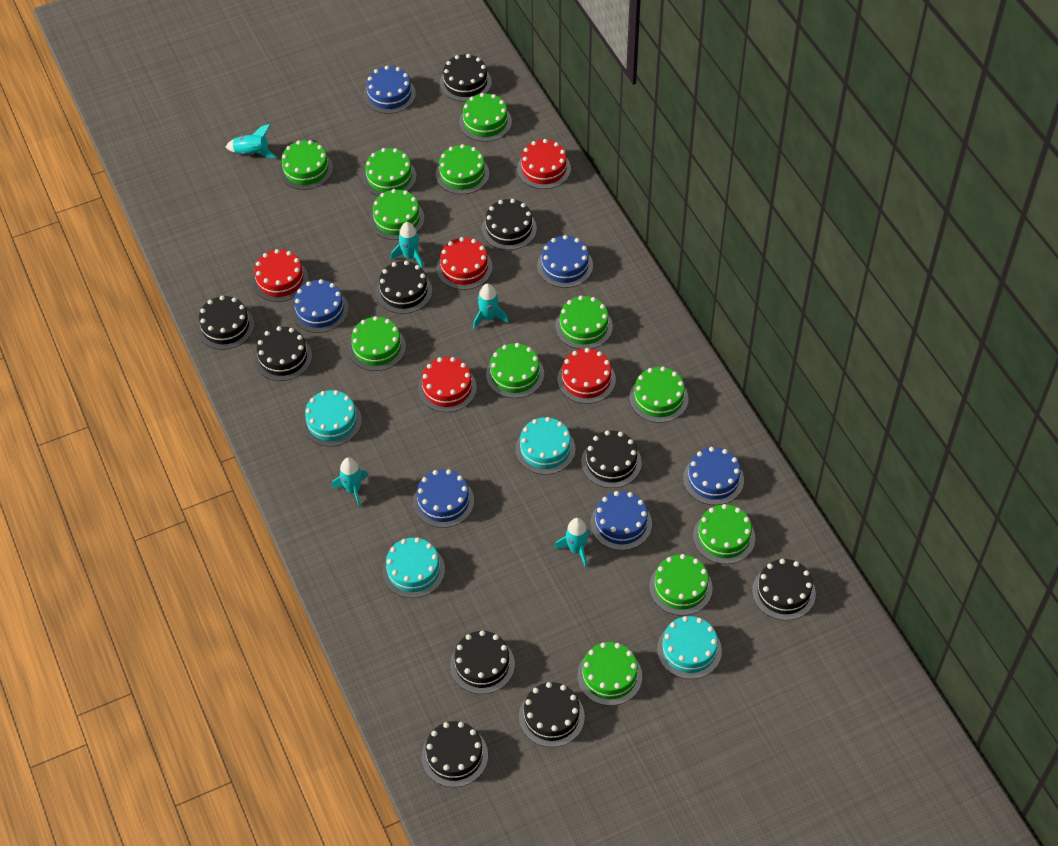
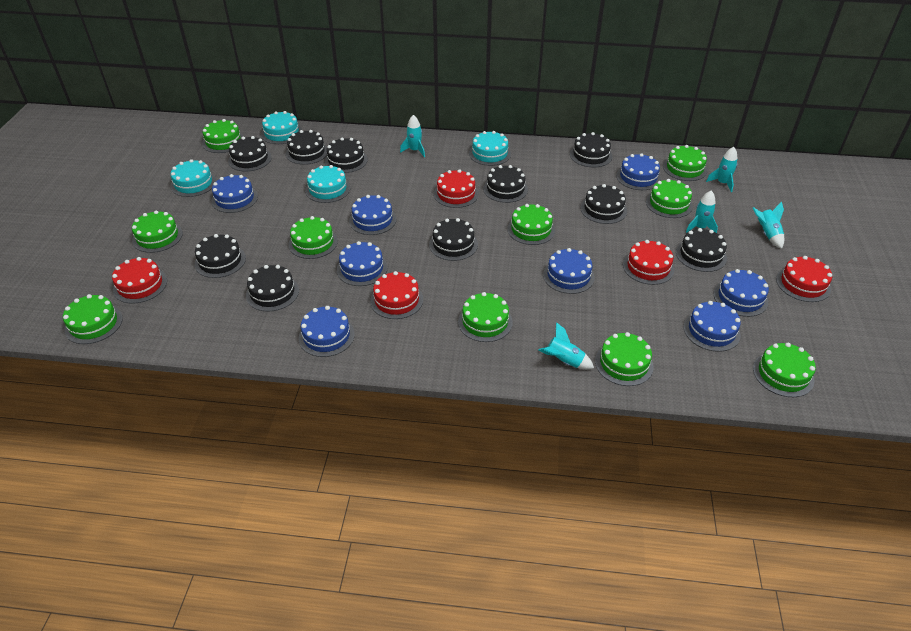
blue cake: 6 -> 8
green cake: 12 -> 10

